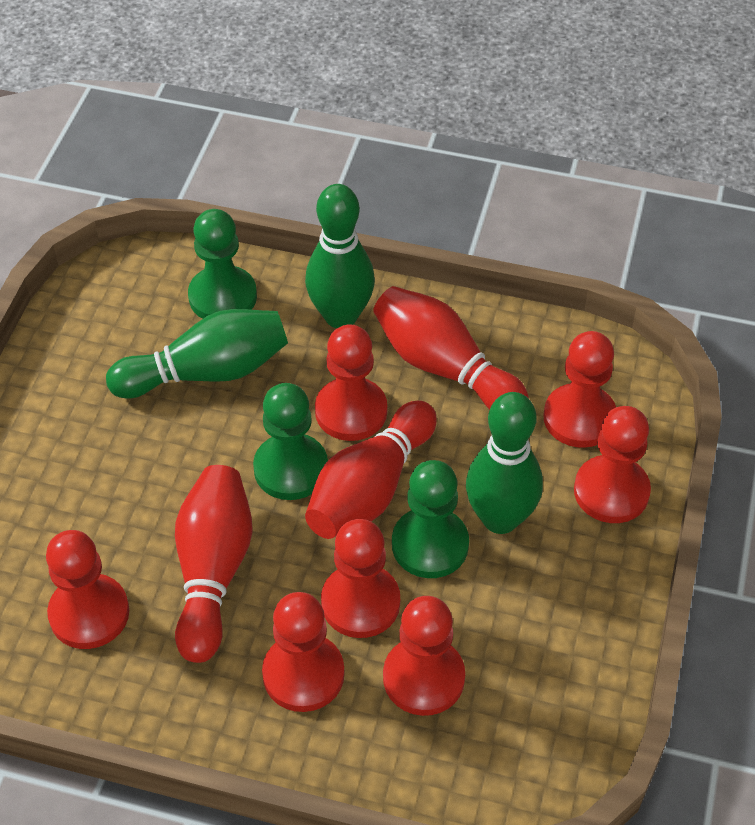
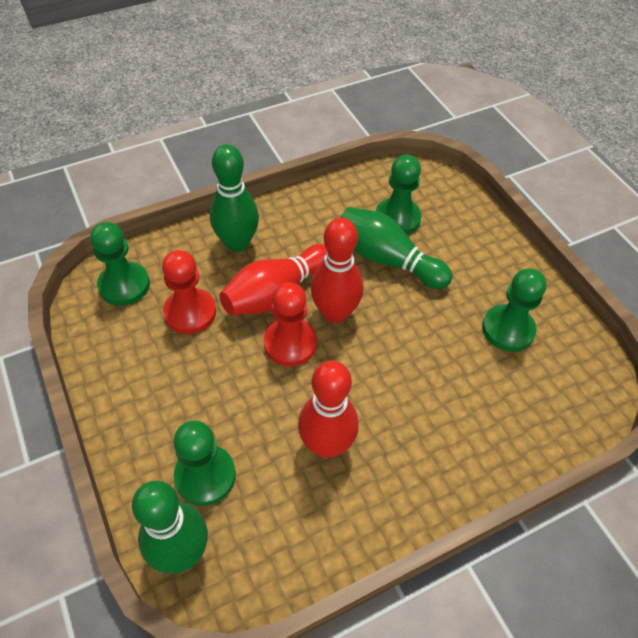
green pawn: 3 -> 4
red pawn: 7 -> 2

